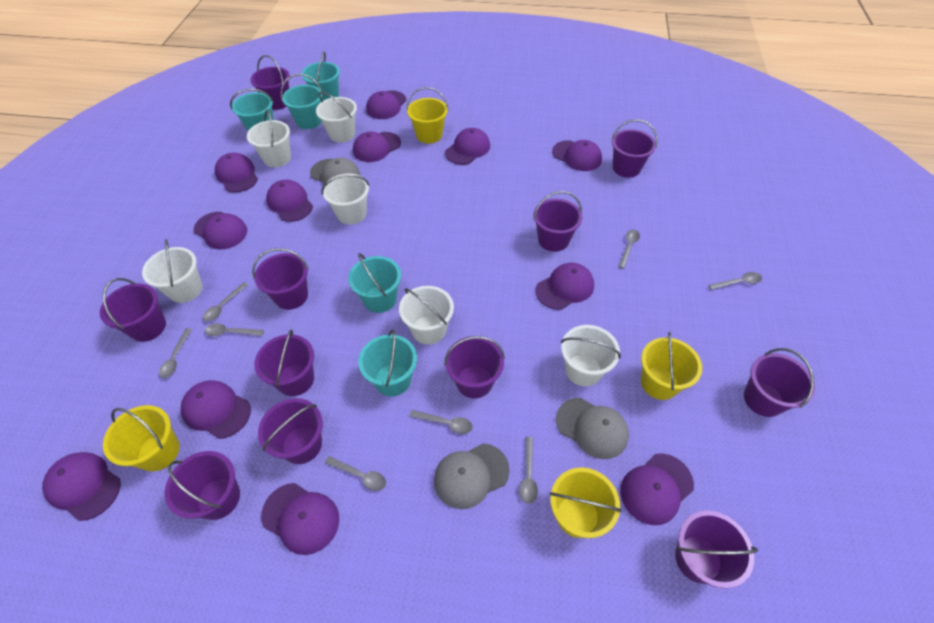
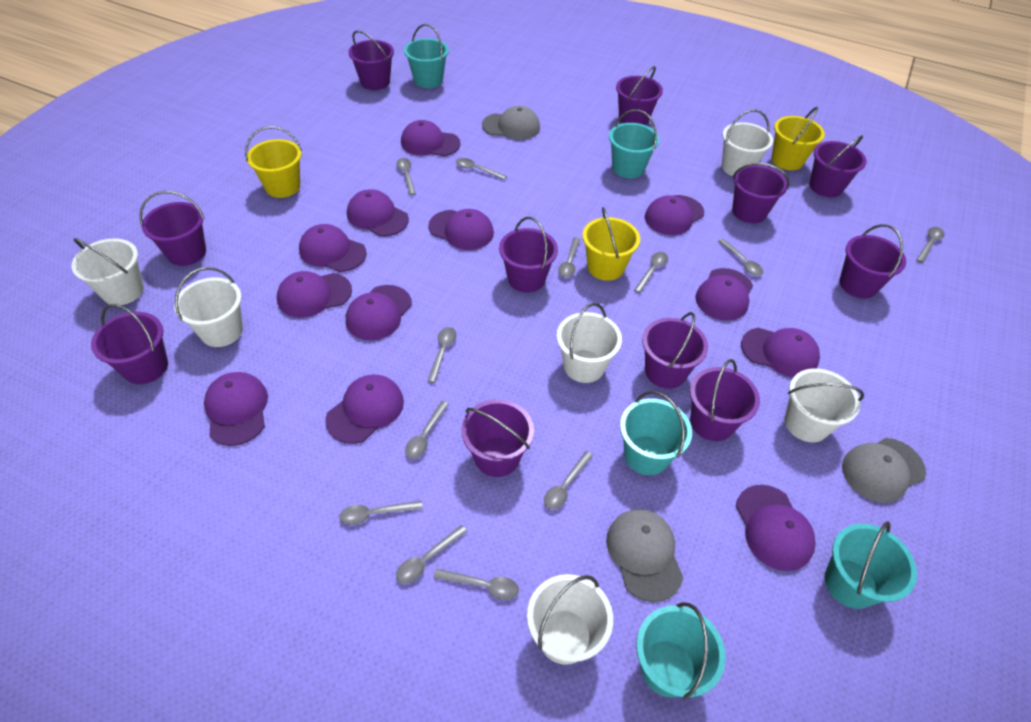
grey spoon: 8 -> 12
yellow bucket: 4 -> 3

